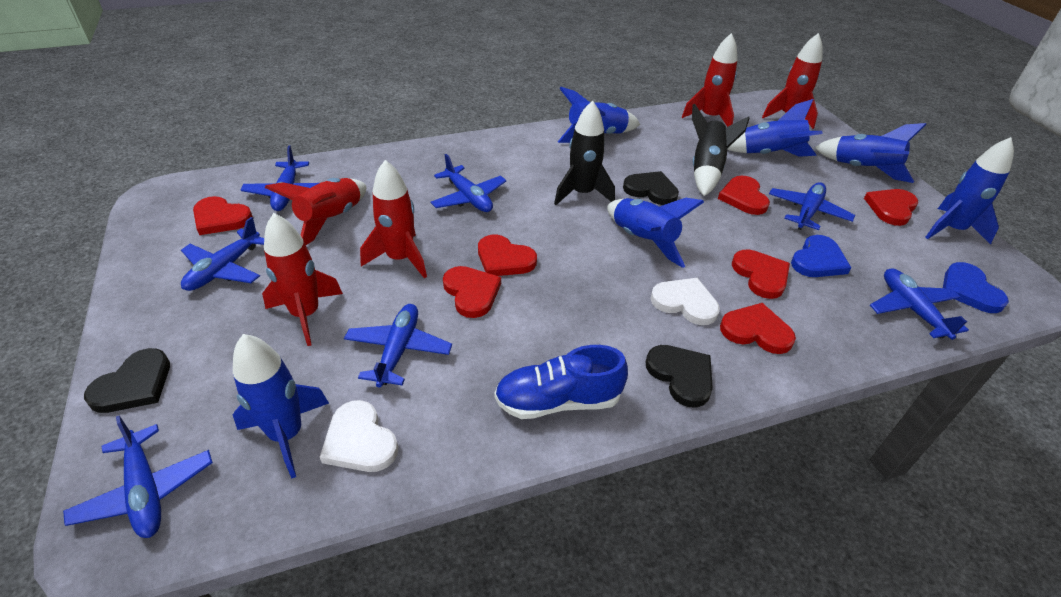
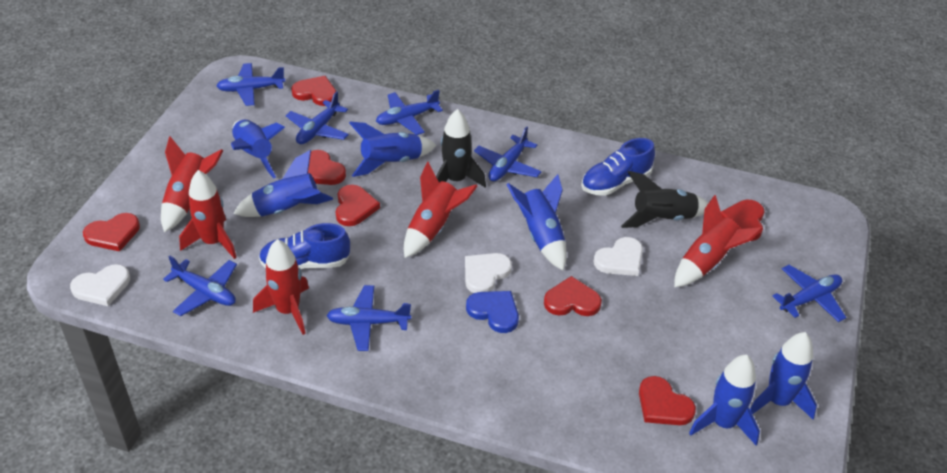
black heart: 3 -> 0
blue heart: 2 -> 1
blue shoe: 1 -> 2
white heart: 2 -> 3

